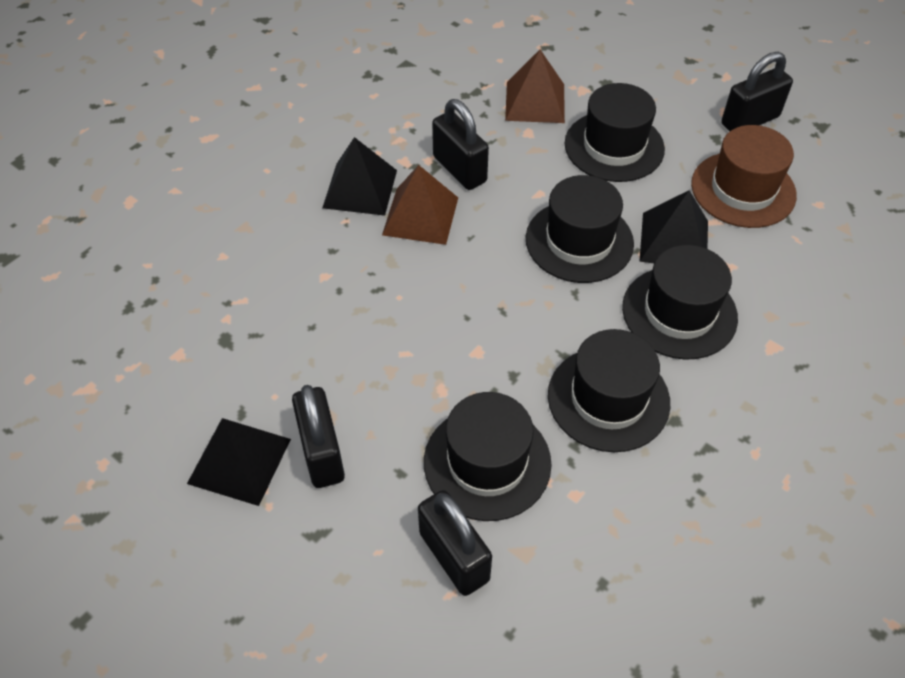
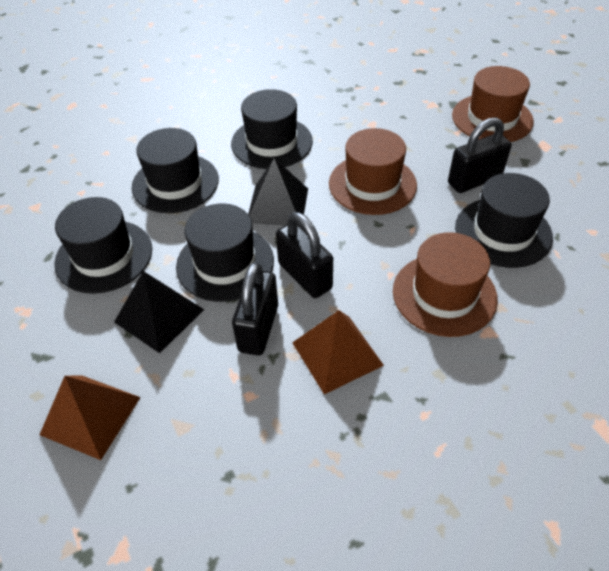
black padlock: 4 -> 3
black pyramid: 3 -> 2
brown hat: 1 -> 3

